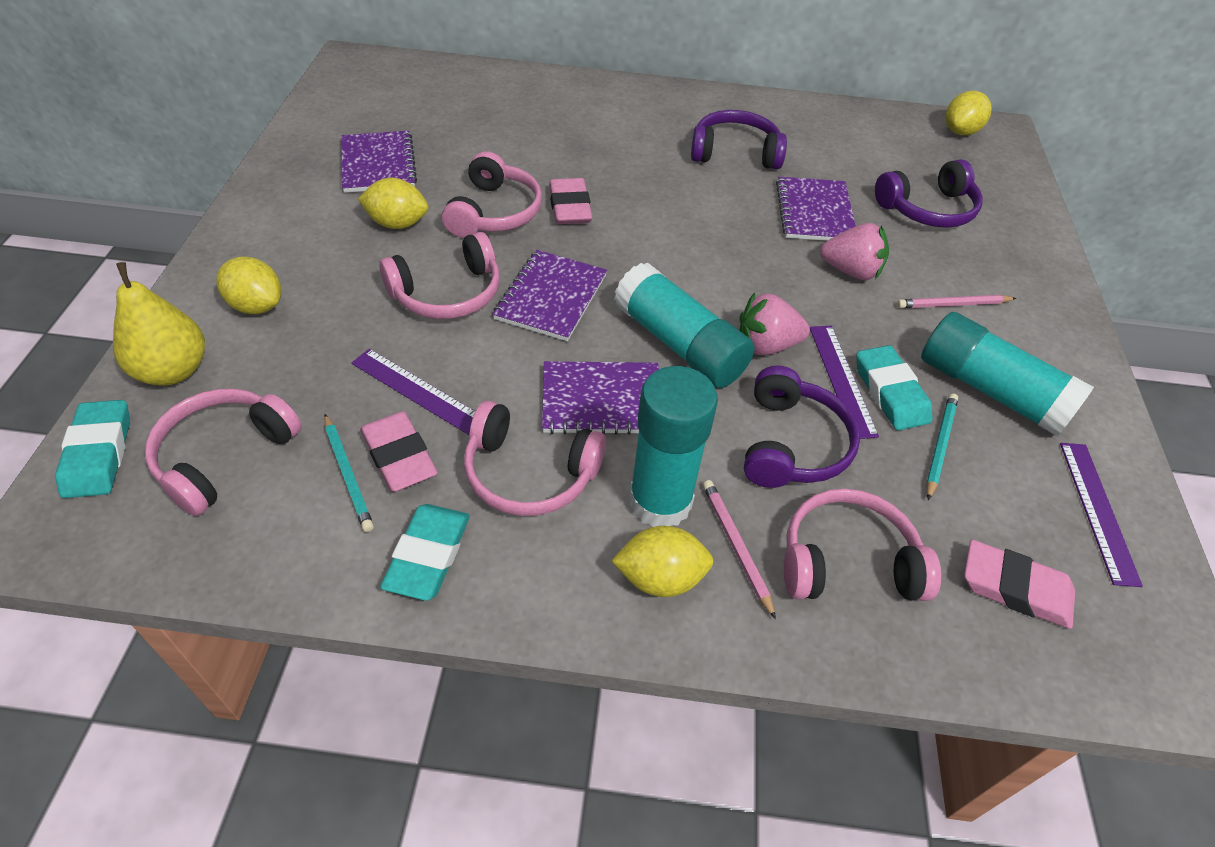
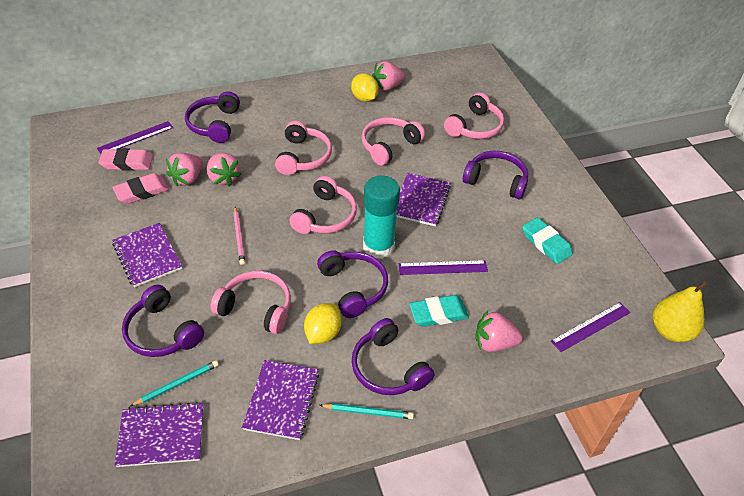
pink eraser: 3 -> 2
pink pencil: 2 -> 1
pink strawberry: 2 -> 4
purple headphones: 3 -> 5
turquoise eraser: 3 -> 2
turquoise glue stick: 3 -> 1
yellow lemon: 4 -> 2

